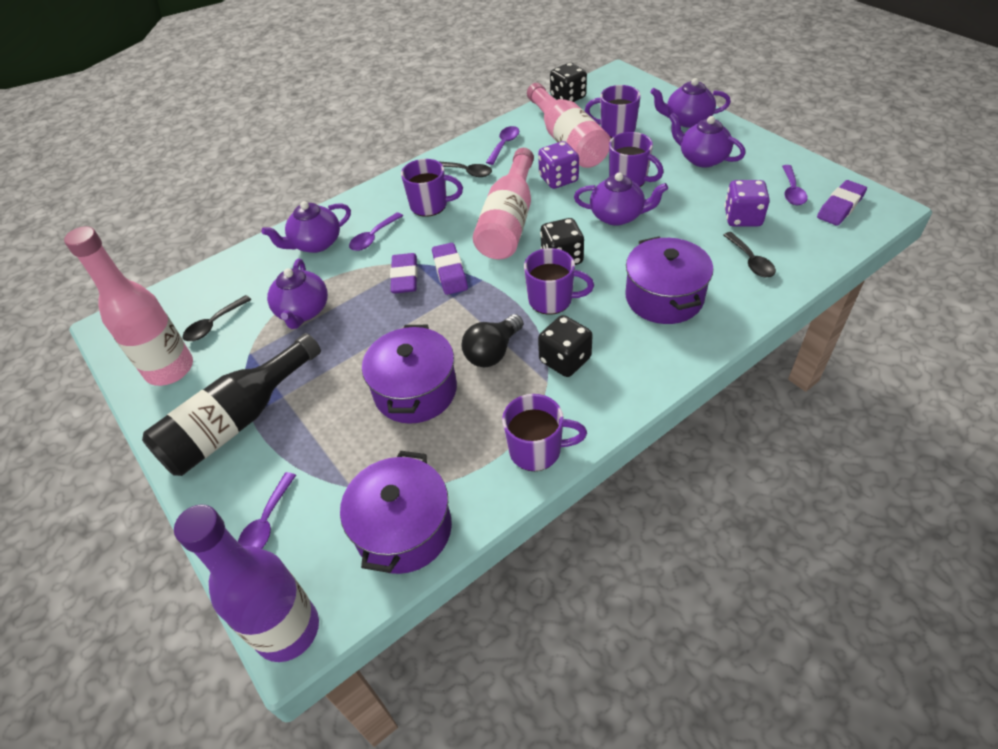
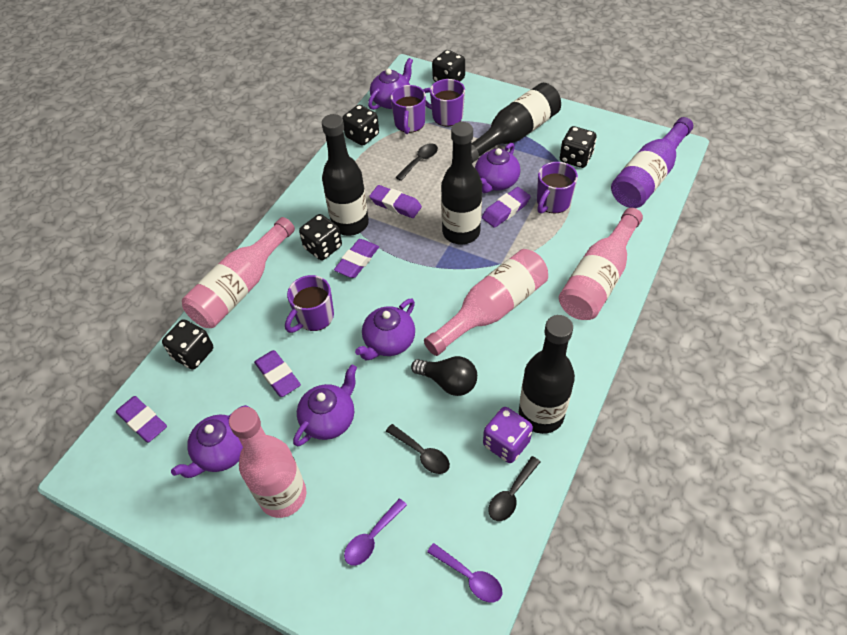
black bottle: 1 -> 4
black dice: 3 -> 5
pink bottle: 3 -> 4
purple dice: 2 -> 1
purple eraser: 3 -> 5
purple mug: 5 -> 4
purple pot: 3 -> 0
purple spoon: 4 -> 2

